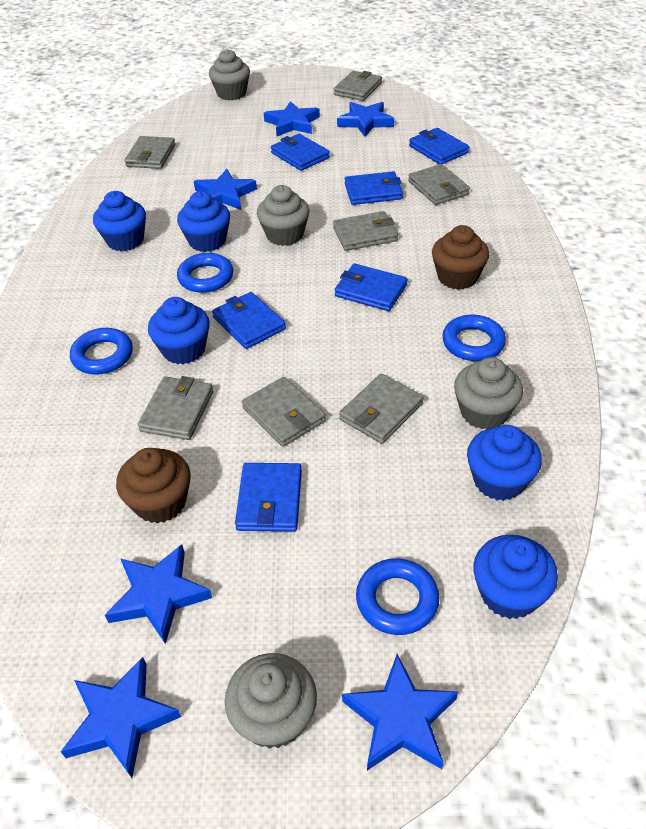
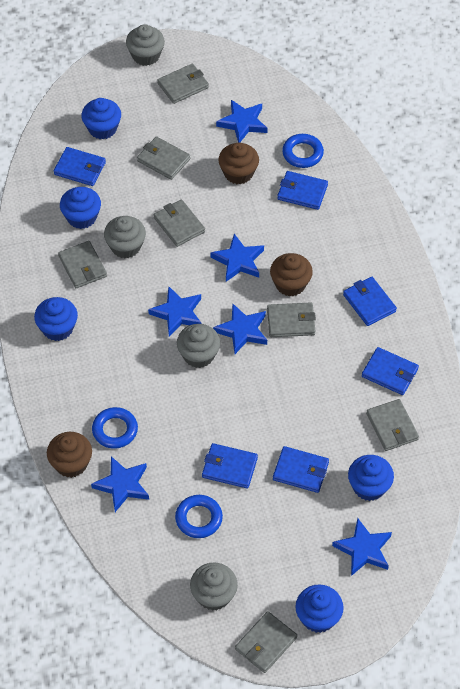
blue ring: 4 -> 3
brown cupcake: 2 -> 3

